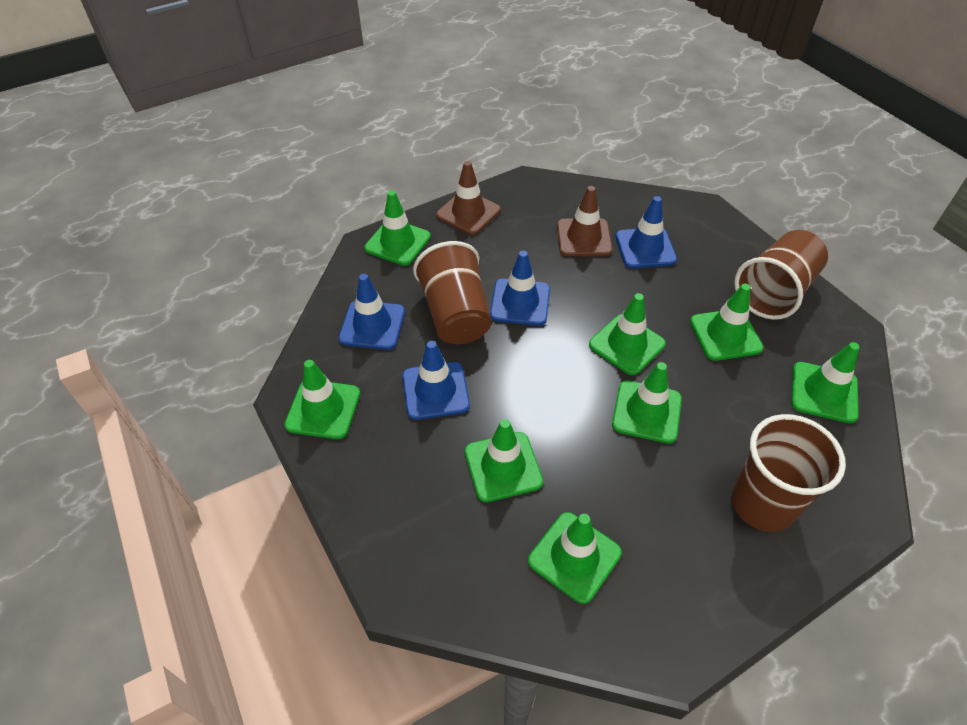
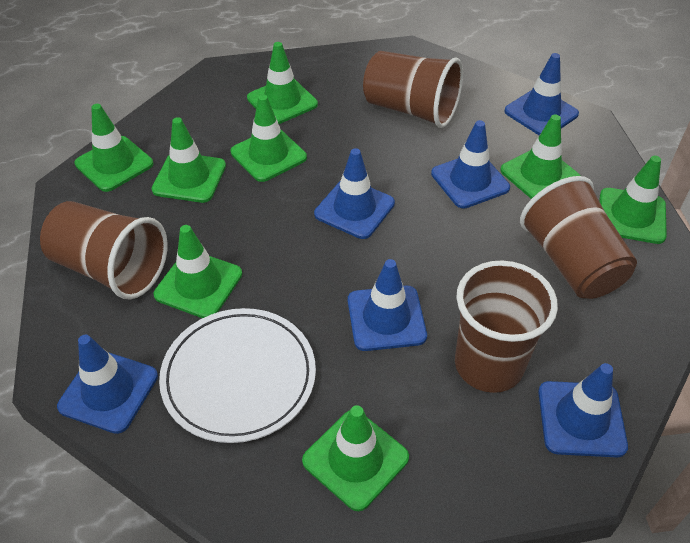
blue traffic cone: 4 -> 6
brown cup: 3 -> 4
brown traffic cone: 2 -> 0
white plate: 0 -> 1

